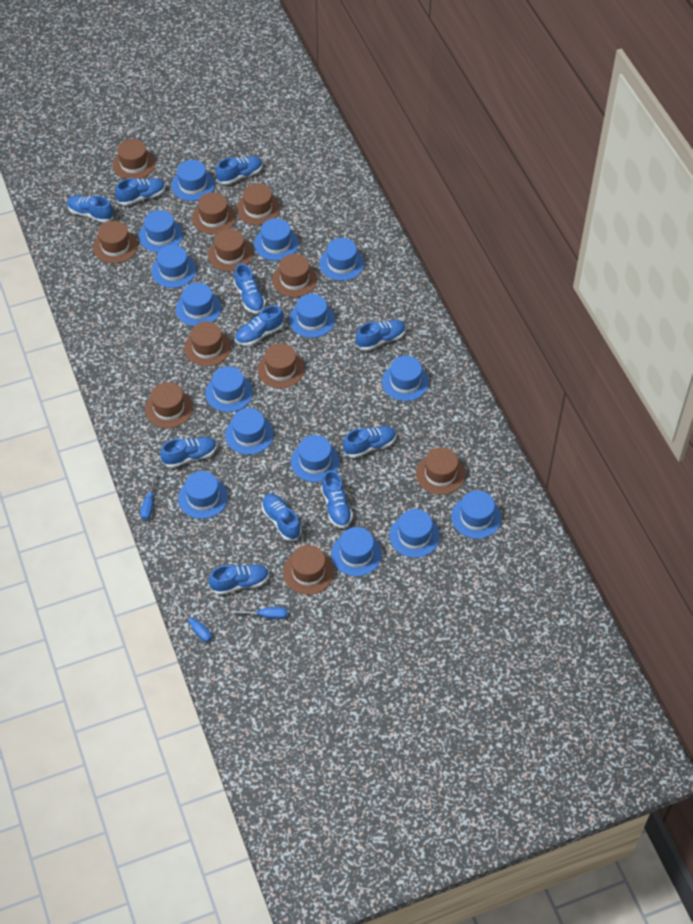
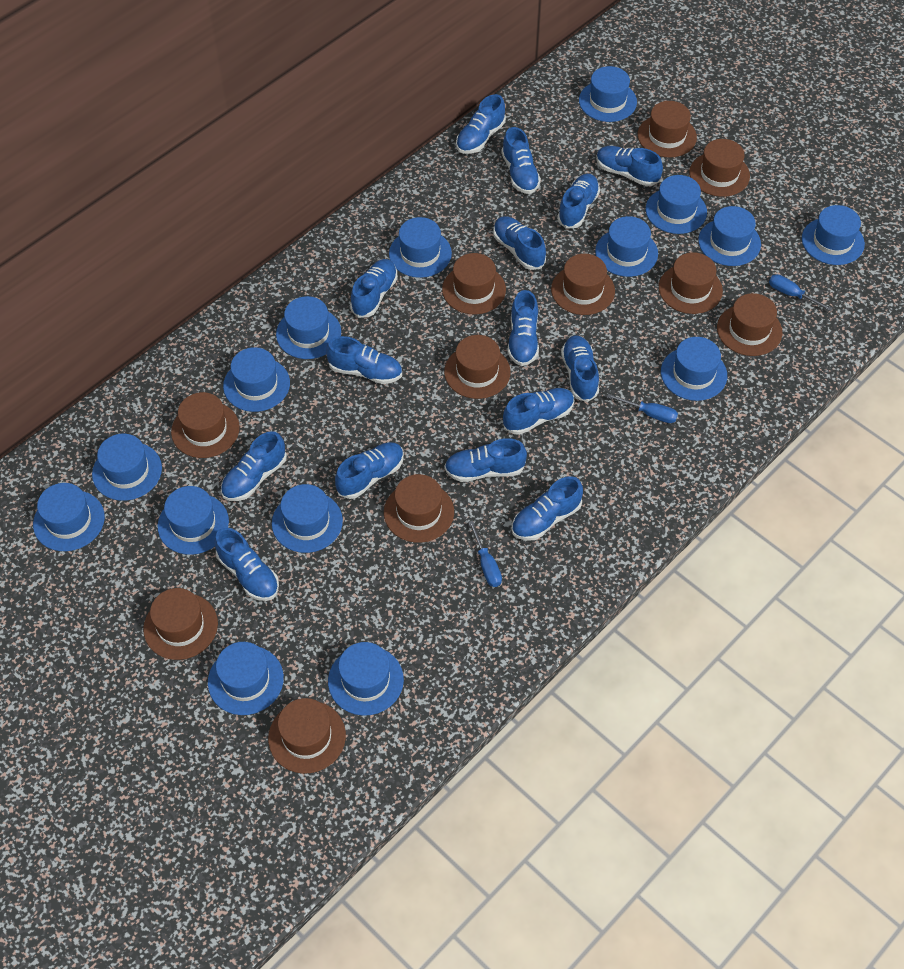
blue shoe: 11 -> 15

